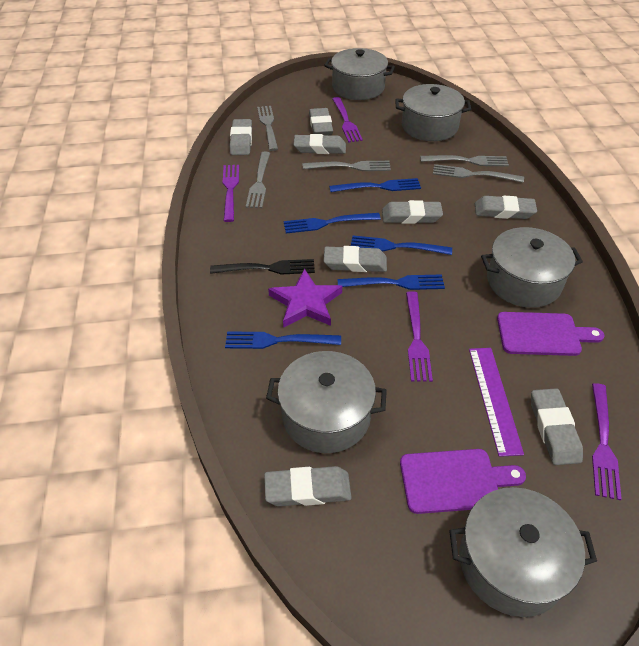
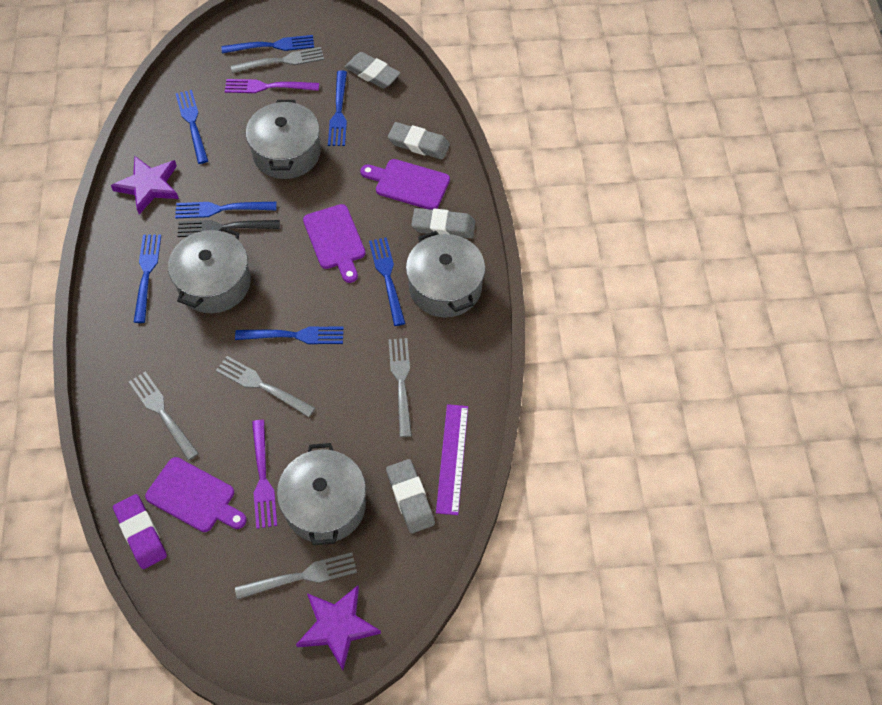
blue fork: 5 -> 7
grey eraser: 8 -> 4
grey pot: 5 -> 4
purple cutting board: 2 -> 3
purple eraser: 0 -> 1
purple fork: 4 -> 2
purple star: 1 -> 2

